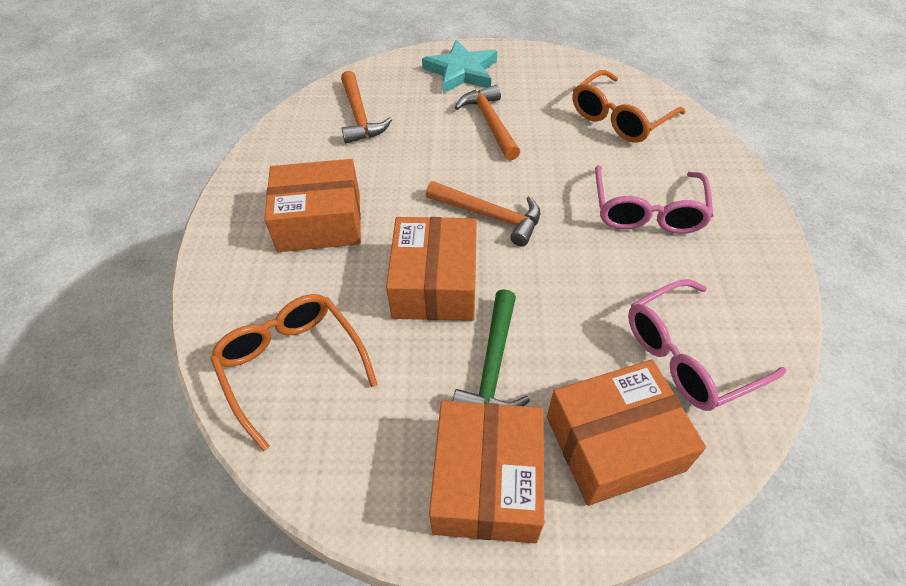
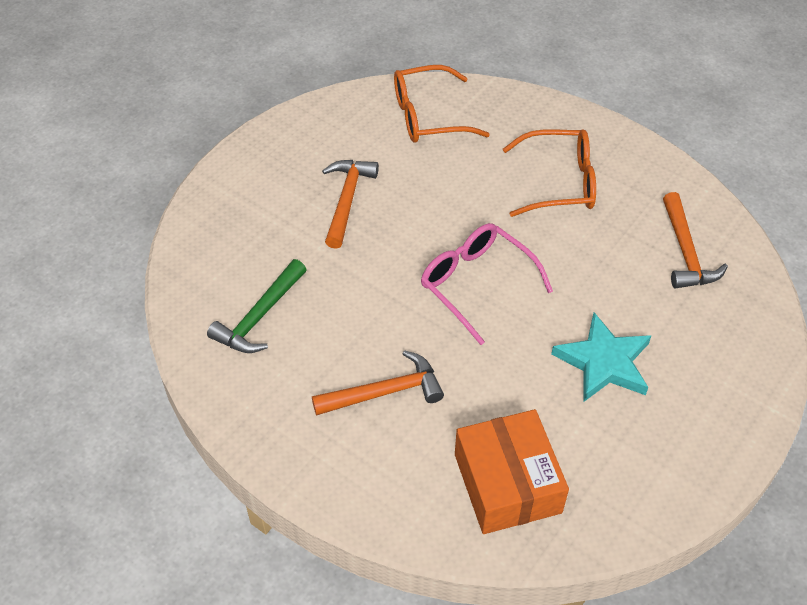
orange box: 4 -> 1
pink glasses: 2 -> 1

